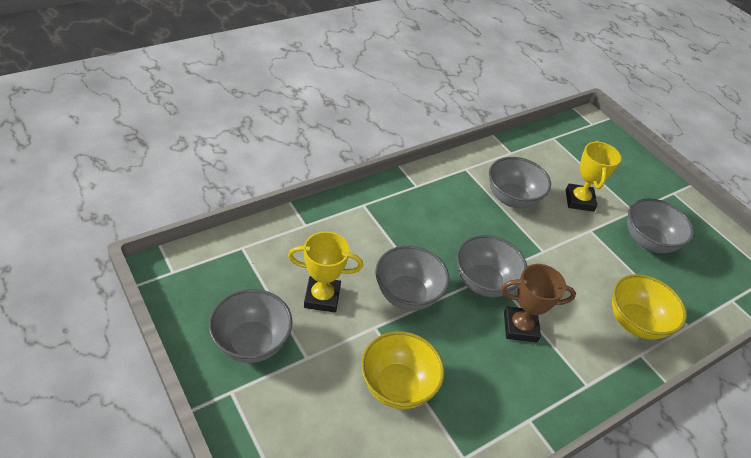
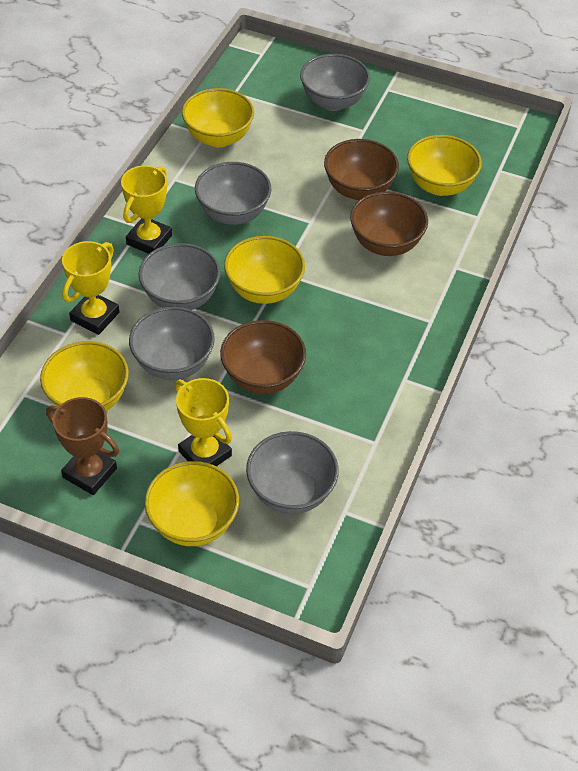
brown bowl: 0 -> 3
yellow bowl: 2 -> 5
yellow trophy: 2 -> 3

